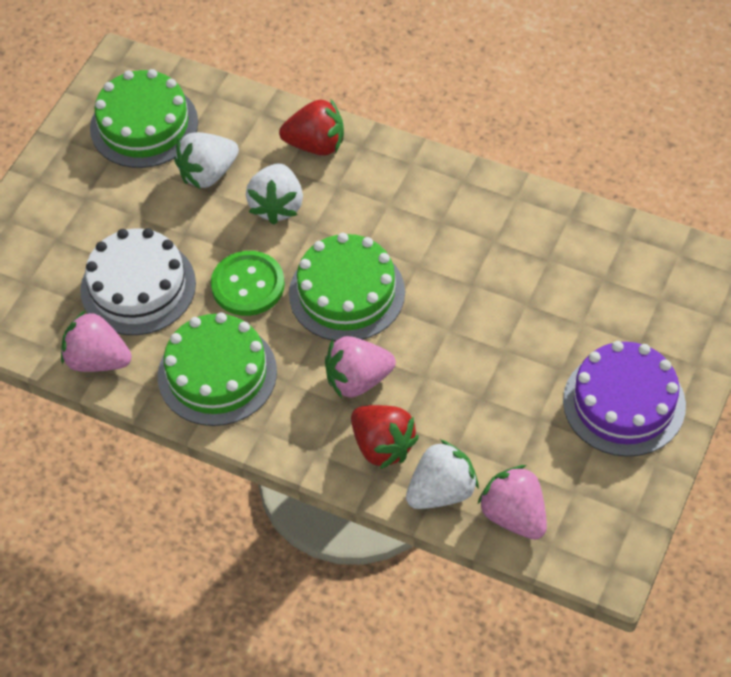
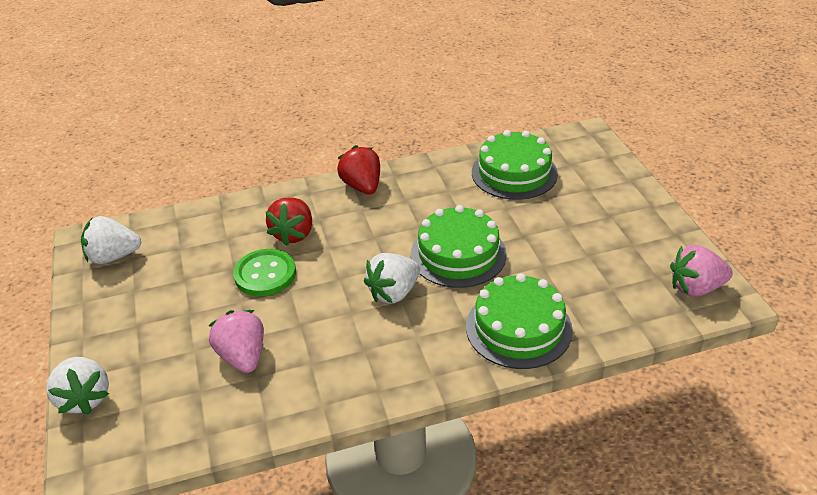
pink strawberry: 3 -> 2
purple cake: 1 -> 0
white cake: 1 -> 0

